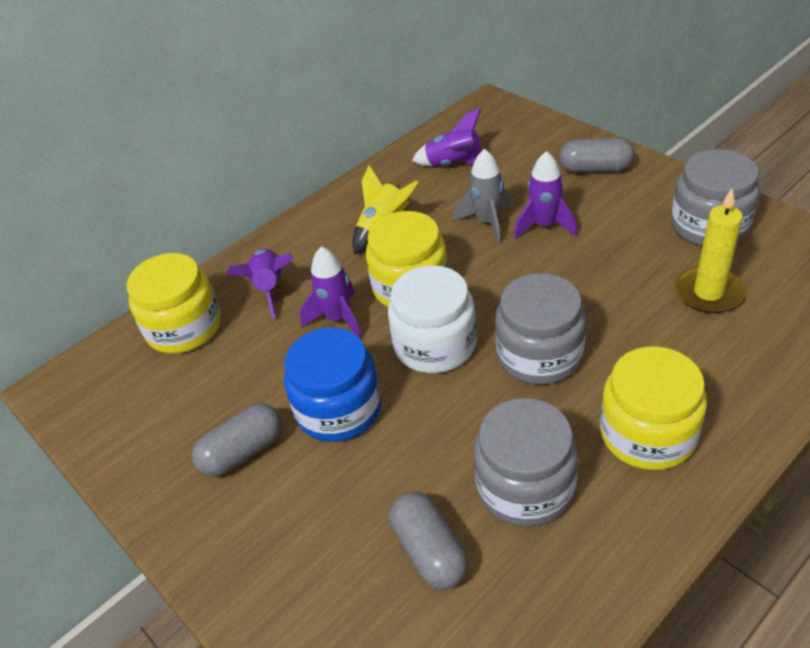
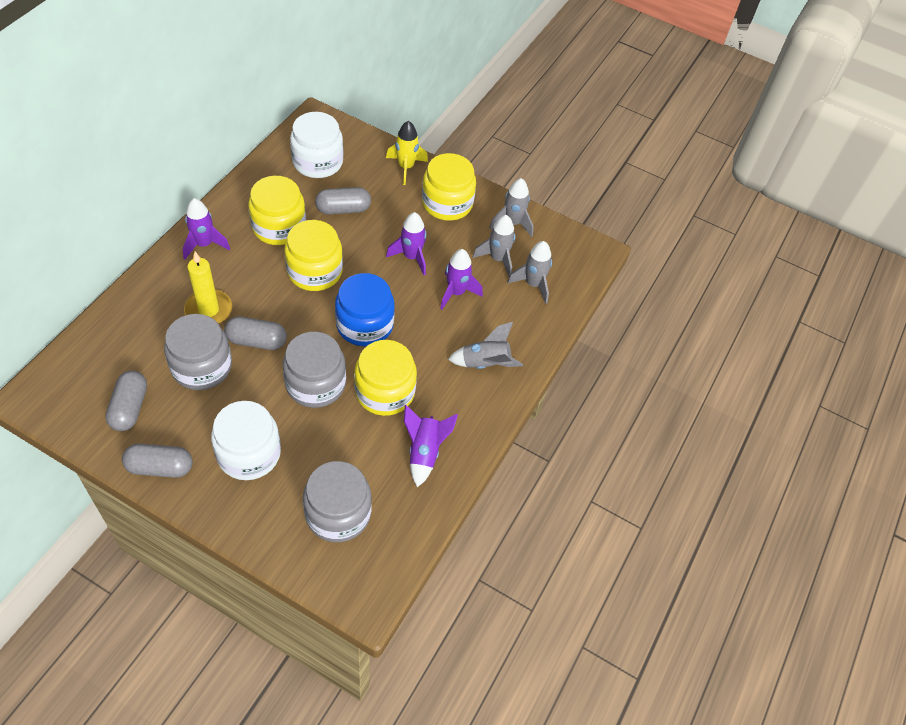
grey capsule: 3 -> 4
grey rocket: 1 -> 4
white jar: 1 -> 2
yellow jar: 3 -> 4

